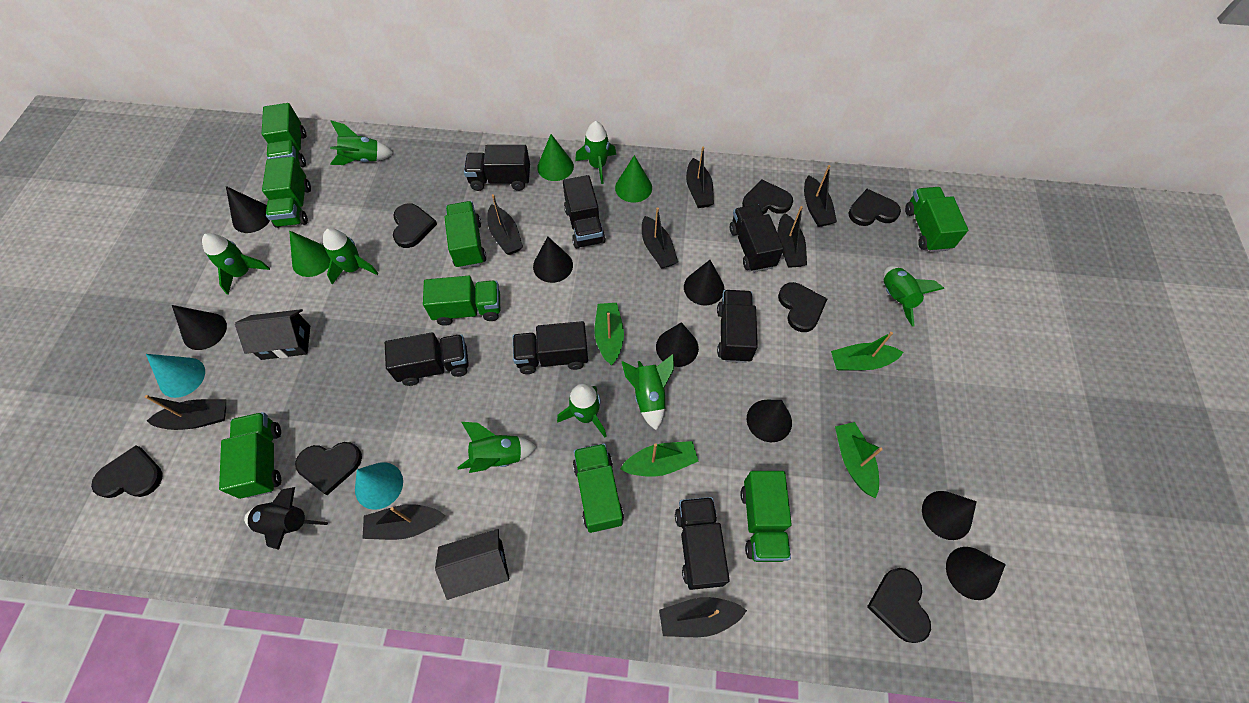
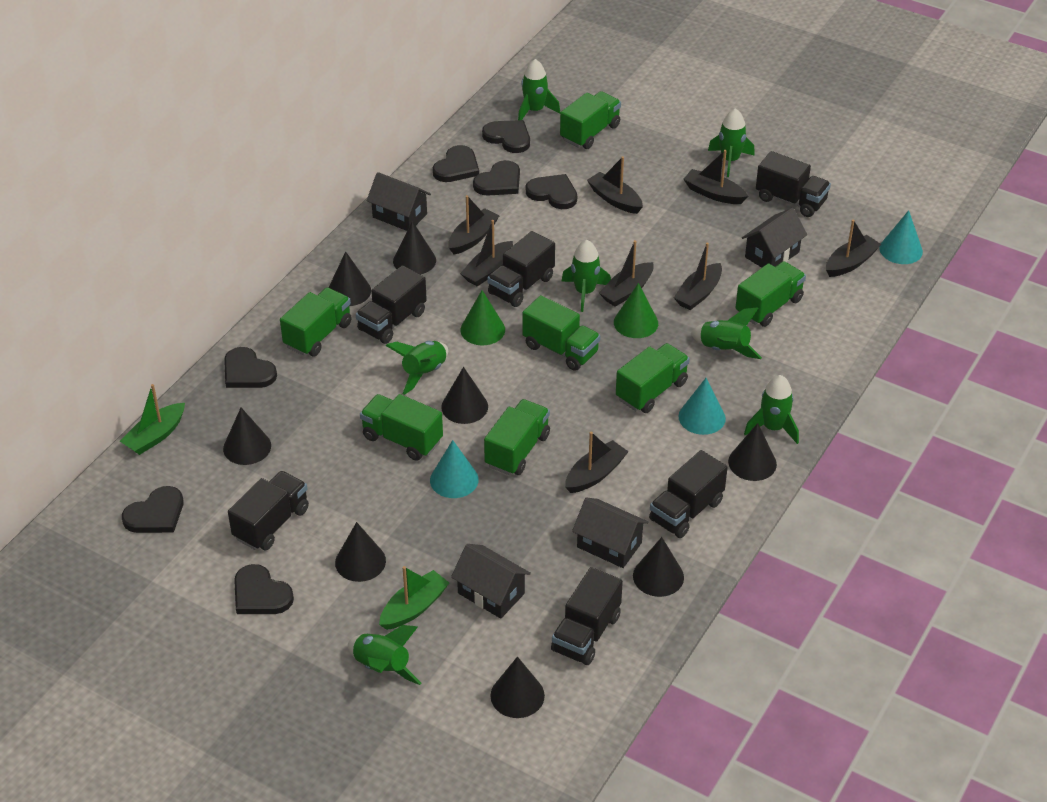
black house: 2 -> 4
black rocket: 1 -> 0
black truck: 7 -> 6
green boat: 4 -> 2
green cone: 3 -> 2
green rocket: 8 -> 7
green truck: 8 -> 7
turquoise cone: 2 -> 3

